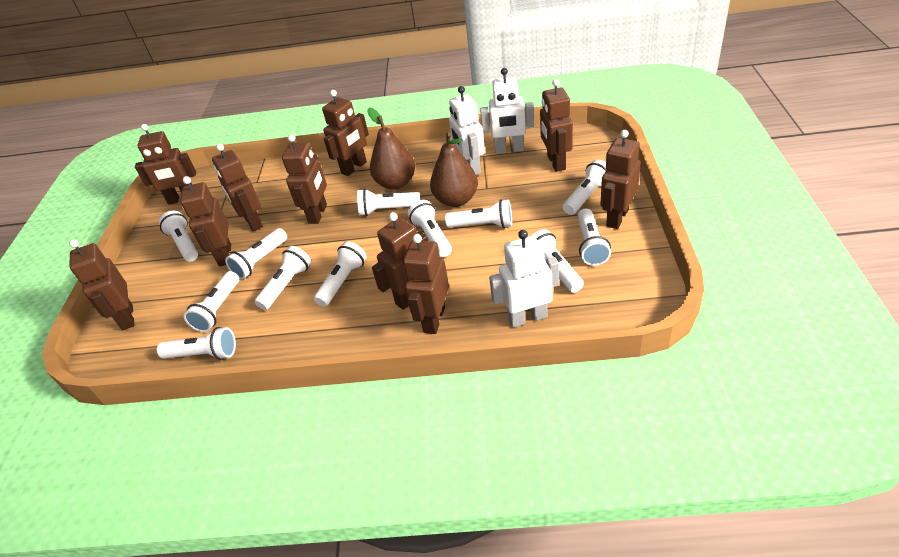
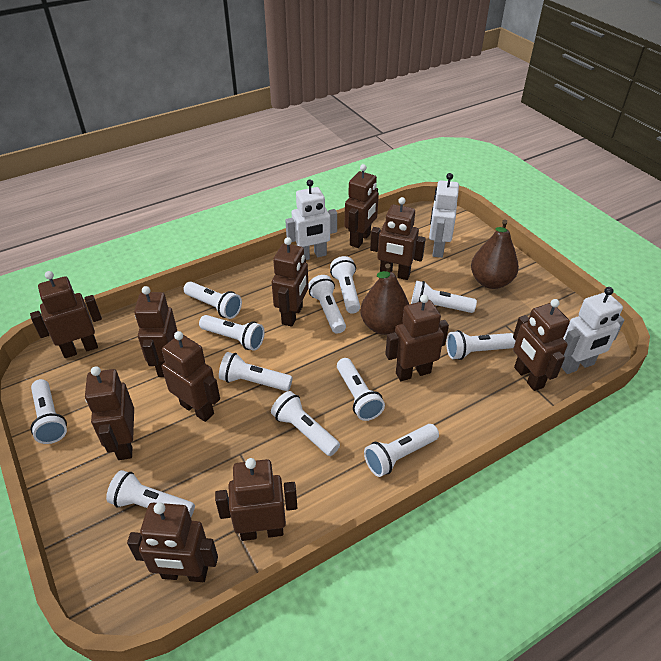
brown robot: 10 -> 11

